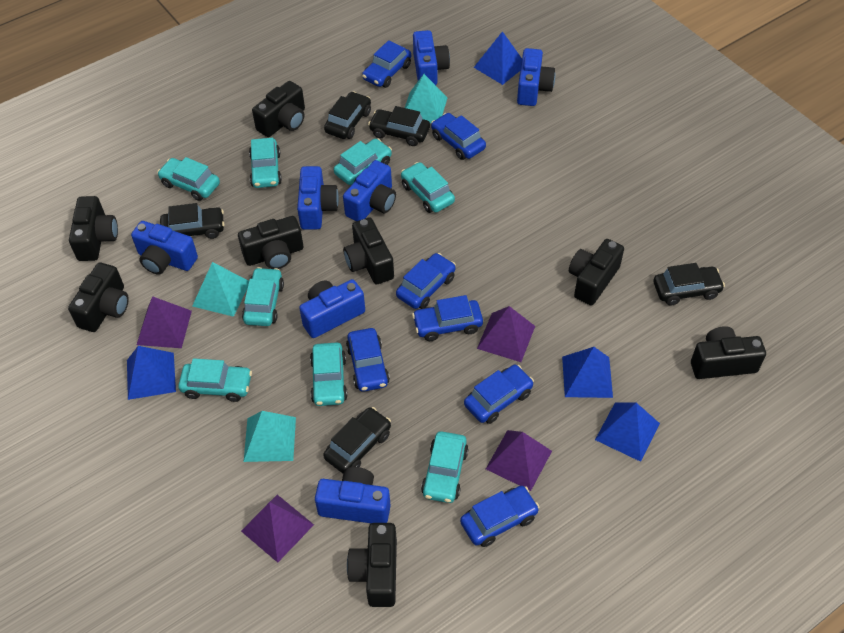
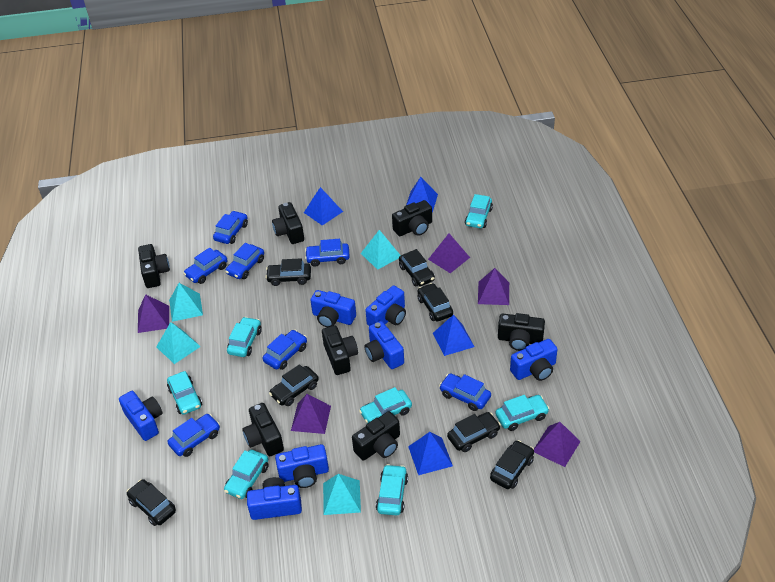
black camera: 8 -> 7
black car: 5 -> 7
purple pyramid: 4 -> 5
turquoise car: 8 -> 7
turquoise pyramid: 3 -> 4

